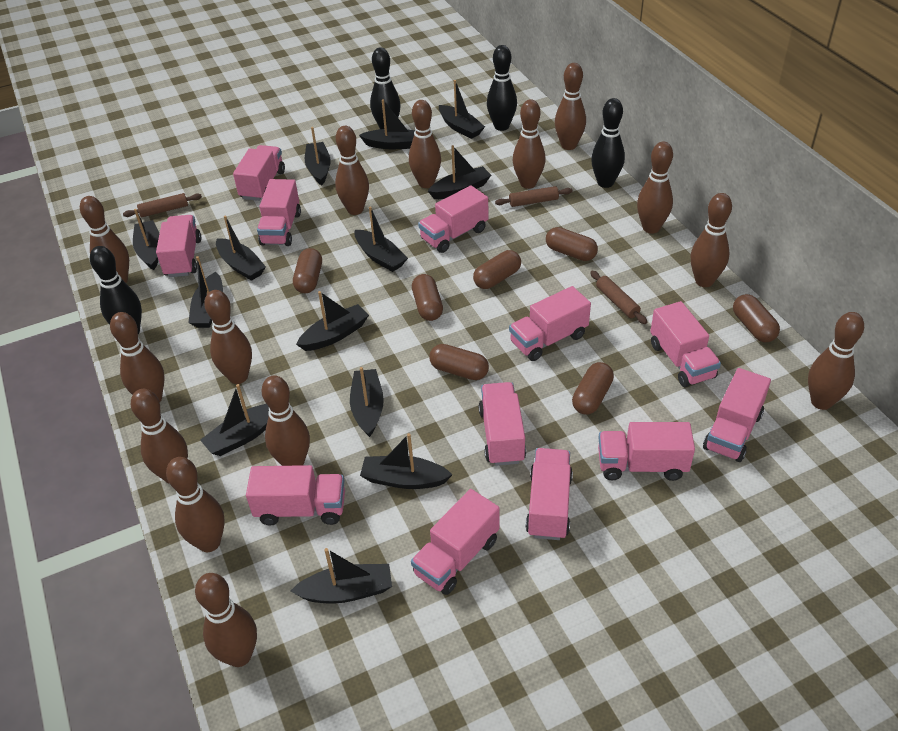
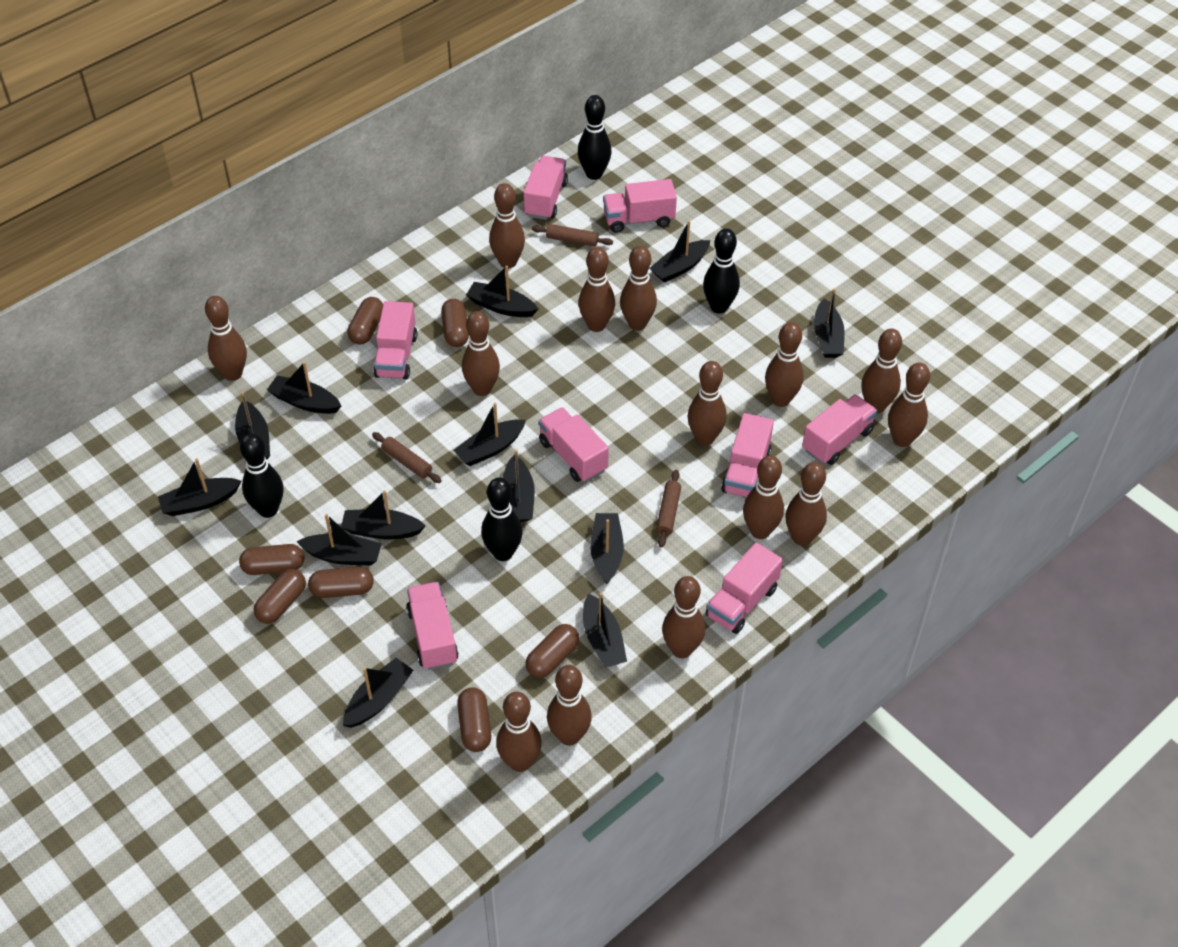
pink truck: 12 -> 8

